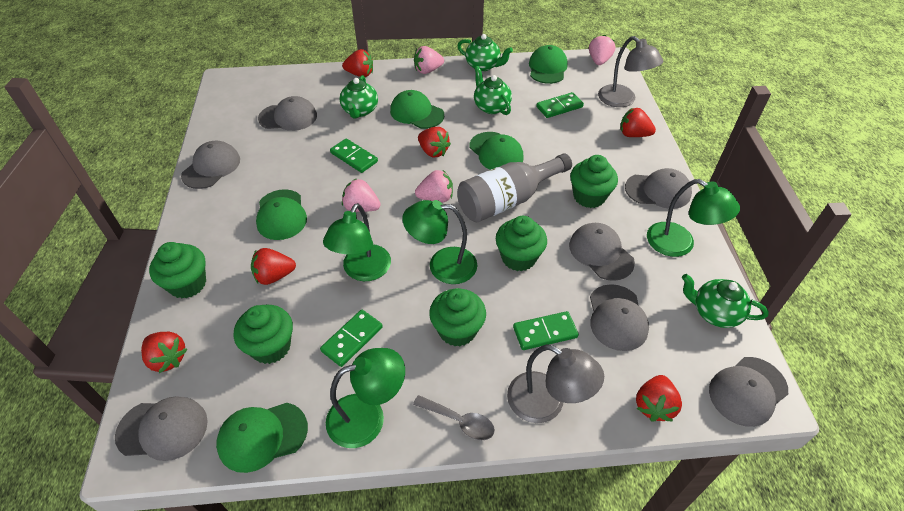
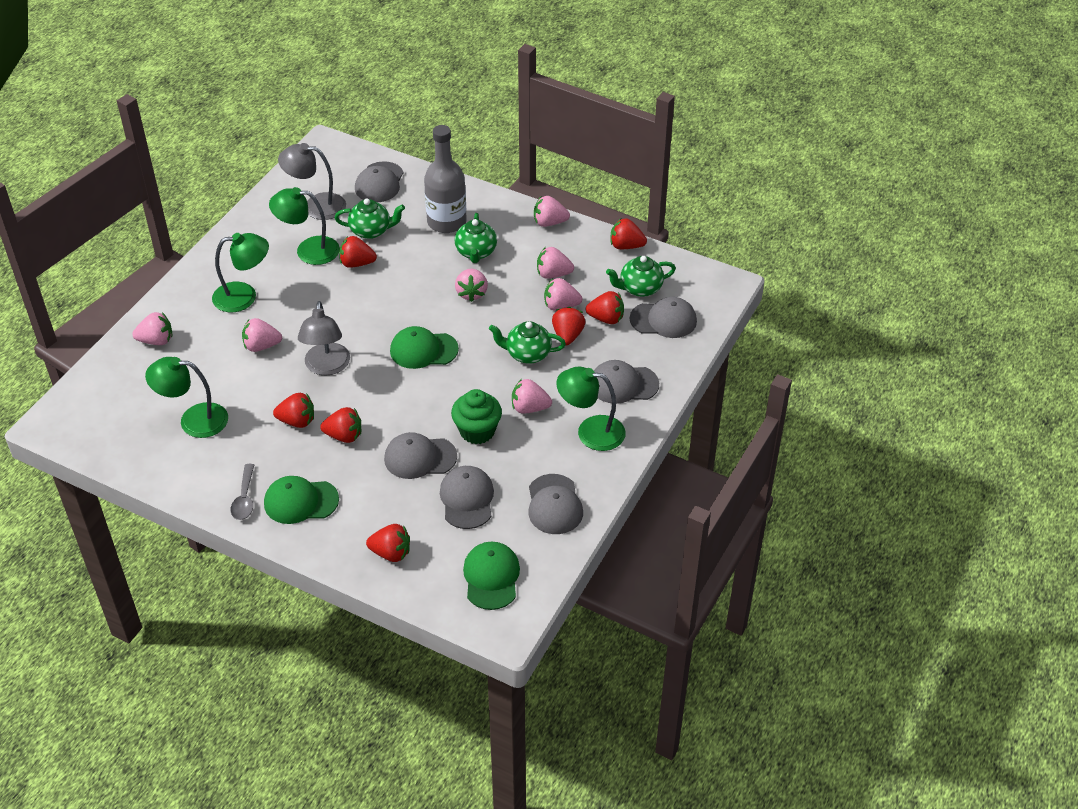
green cap: 5 -> 3
green cupcake: 5 -> 1
green domino: 4 -> 0
grey cap: 7 -> 6
pink strawberry: 4 -> 7
red strawberry: 6 -> 7

